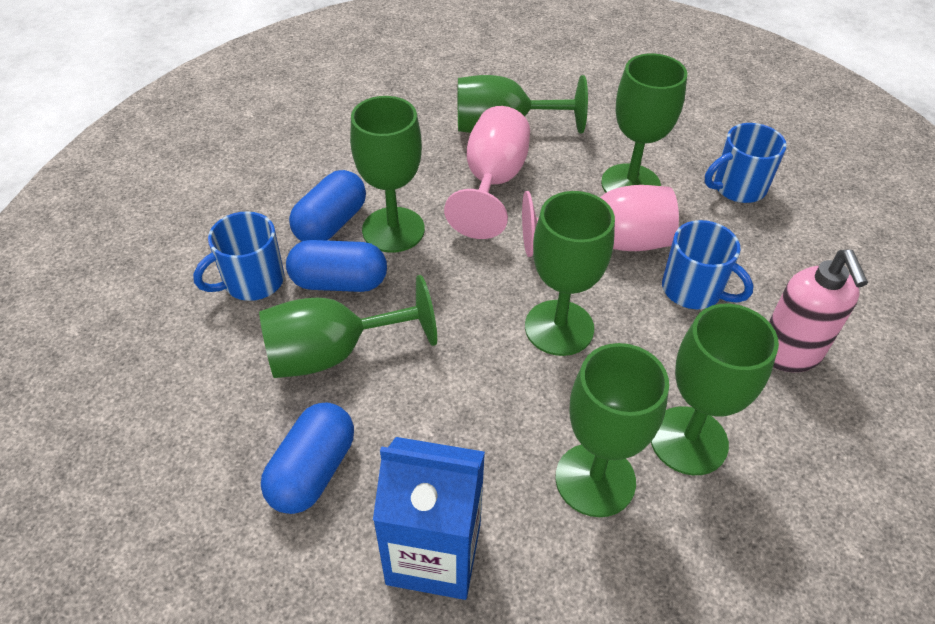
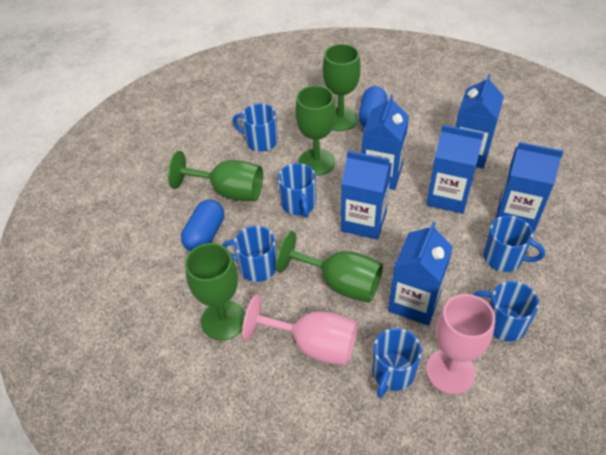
blue capsule: 3 -> 2
blue carton: 1 -> 6
blue mug: 3 -> 6
green goblet: 7 -> 5
pink soap dispenser: 1 -> 0

